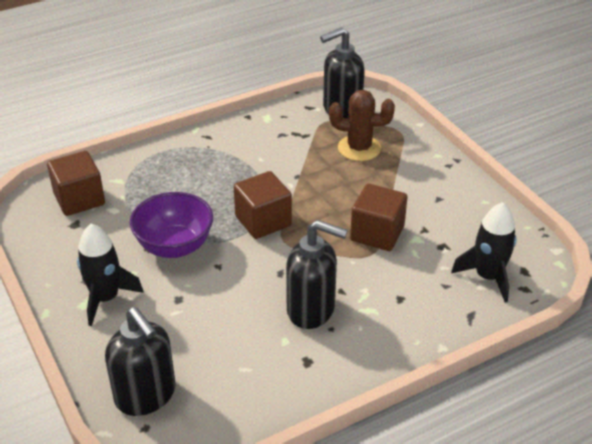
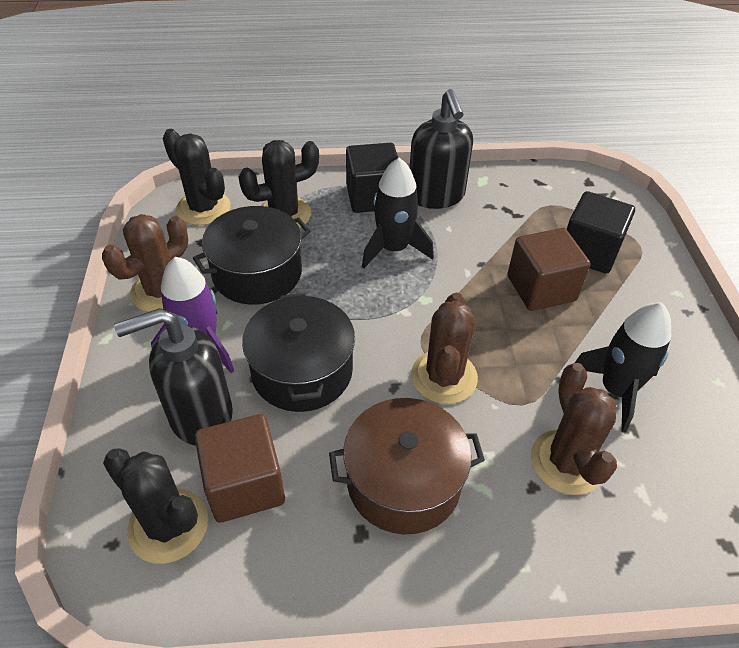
black cactus: 0 -> 3
black cube: 0 -> 2
black pot: 0 -> 2
black soap dispenser: 3 -> 2
brown cactus: 1 -> 3
brown cube: 3 -> 2
brown pot: 0 -> 1
purple bowl: 1 -> 0
purple rocket: 0 -> 1

